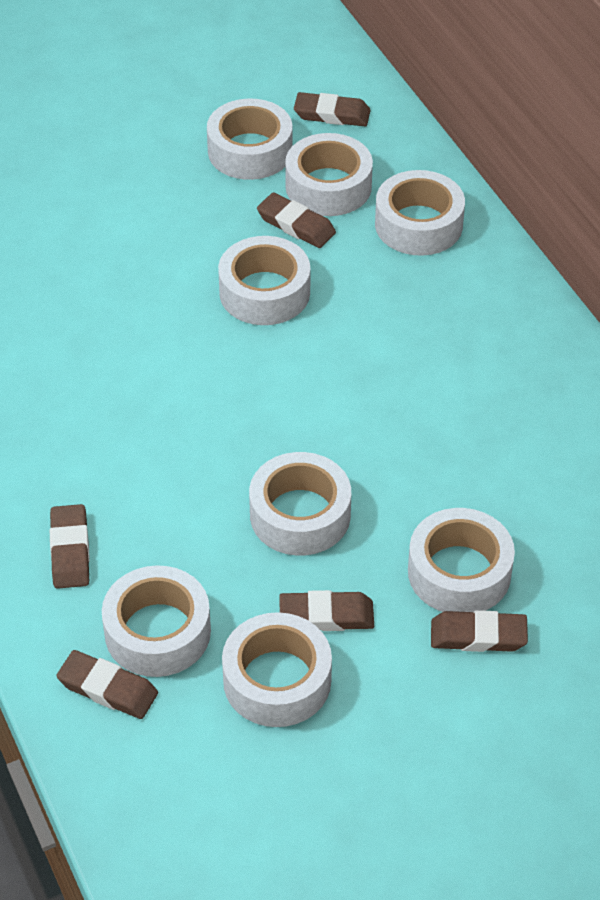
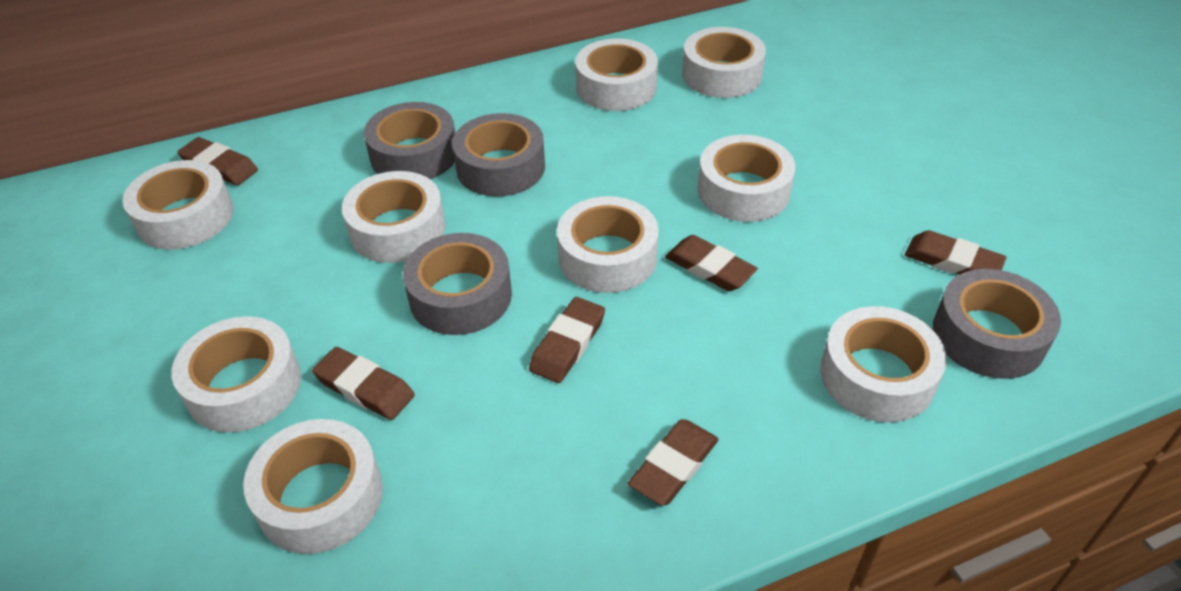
grey tape: 0 -> 4
white tape: 8 -> 9

